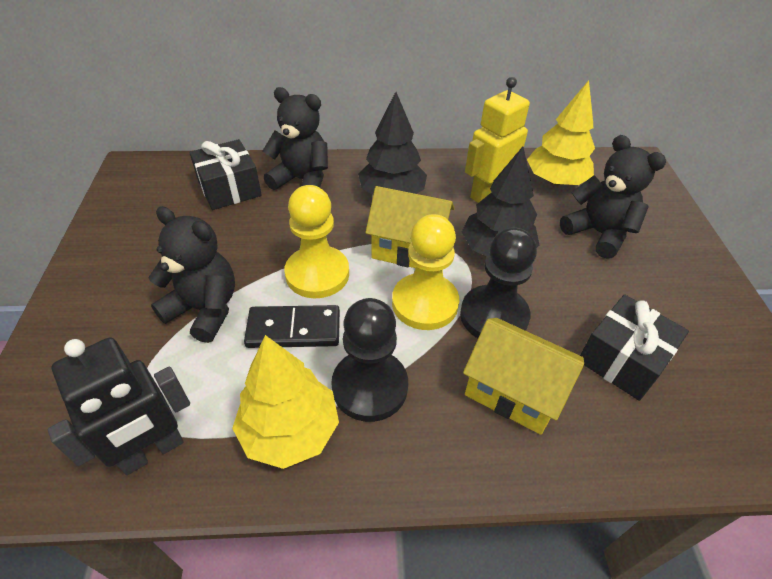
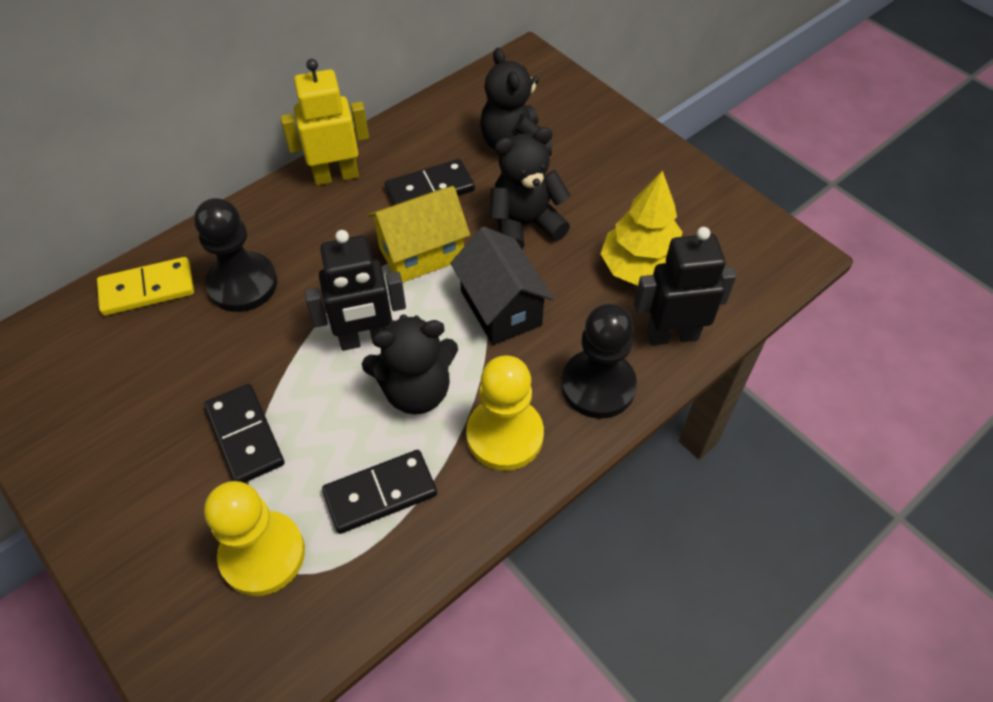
black domino: 1 -> 3
black gift: 2 -> 0
black house: 0 -> 1
black robot: 1 -> 2
black tree: 2 -> 0
yellow domino: 0 -> 1
yellow house: 2 -> 1
yellow tree: 2 -> 1

